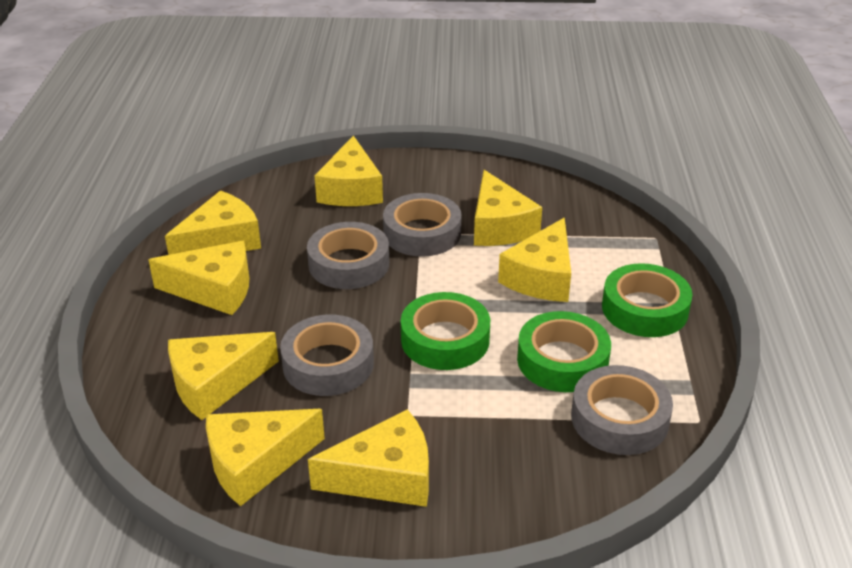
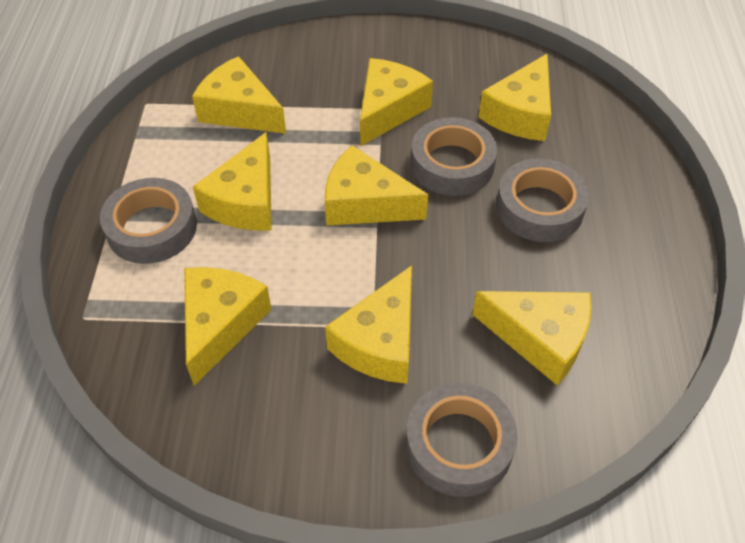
green tape: 3 -> 0

